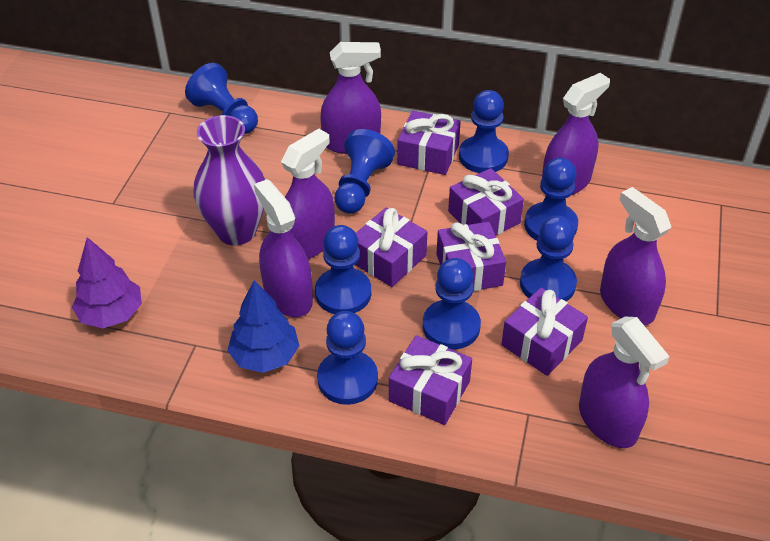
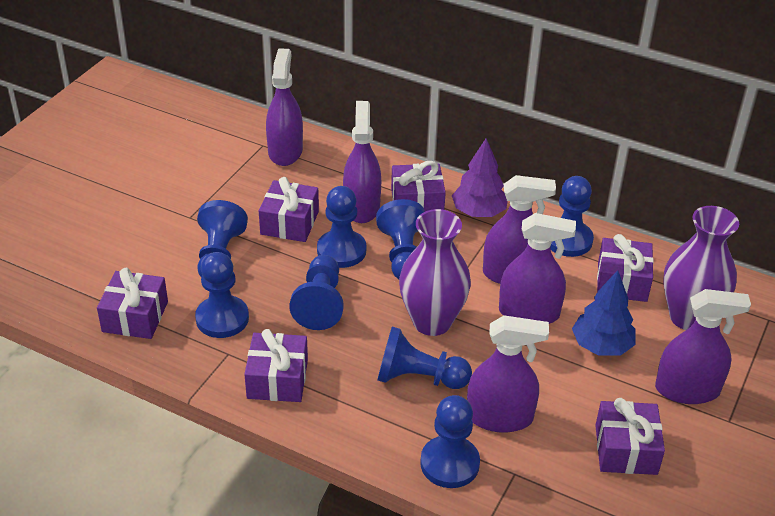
purple vase: 1 -> 2

